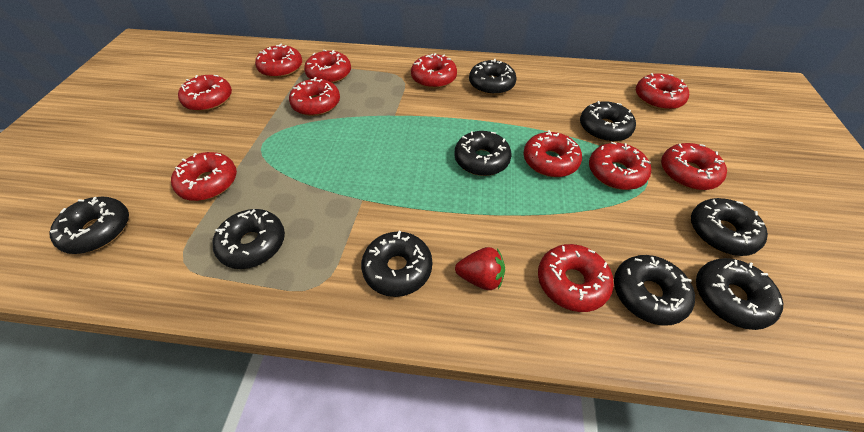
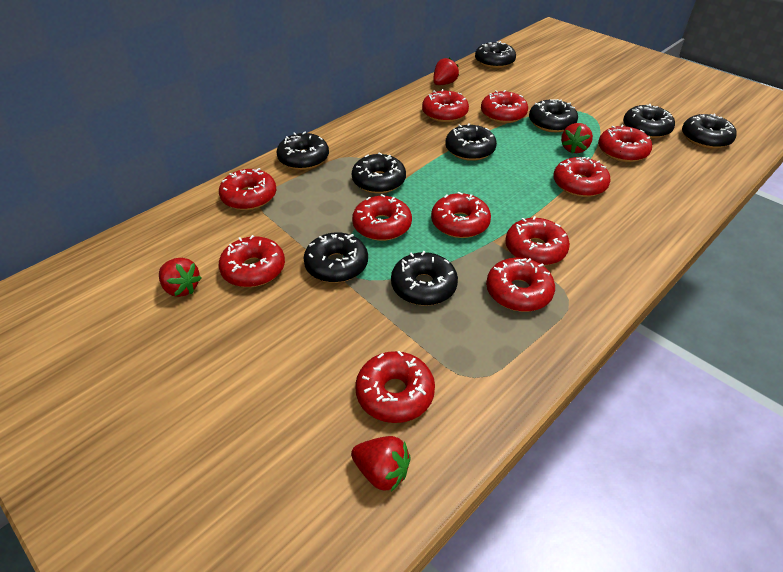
red strawberry: 1 -> 4

